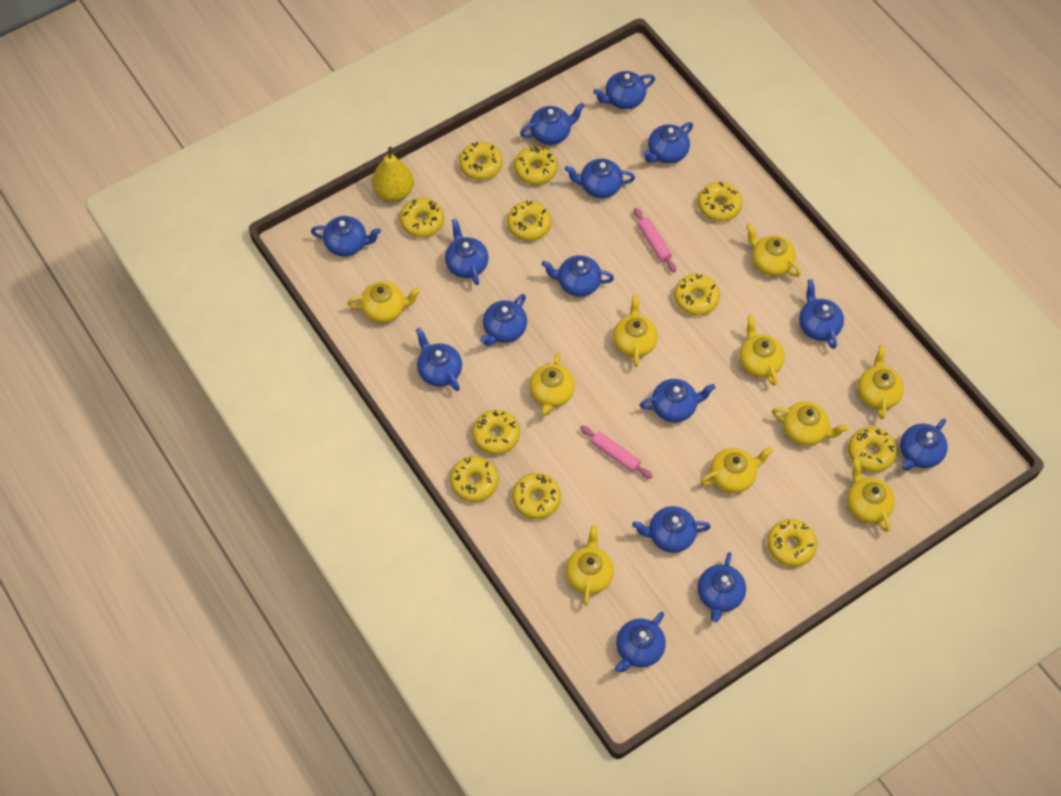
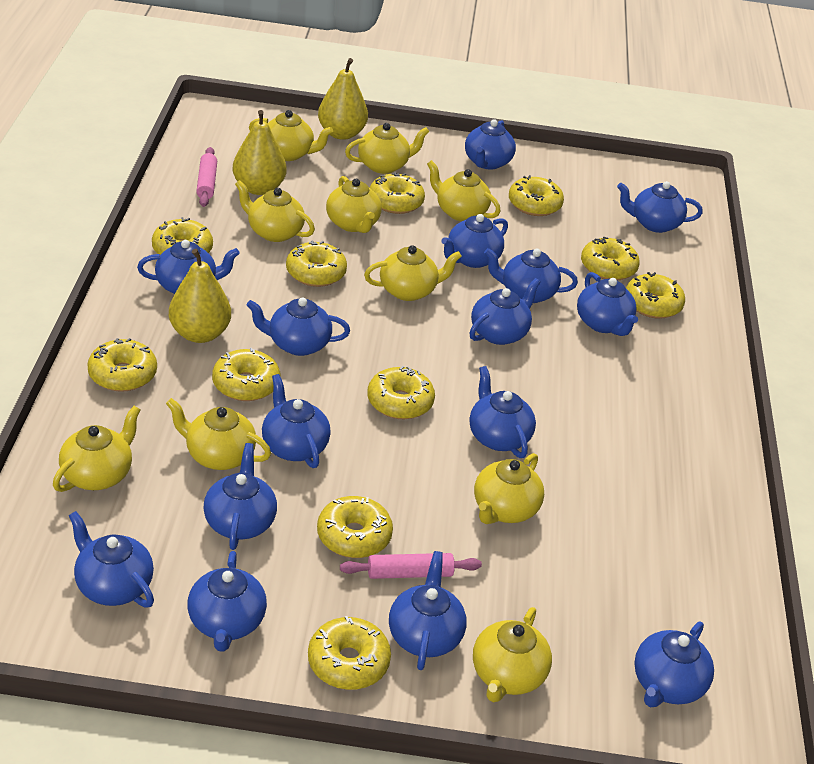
yellow pear: 1 -> 3

